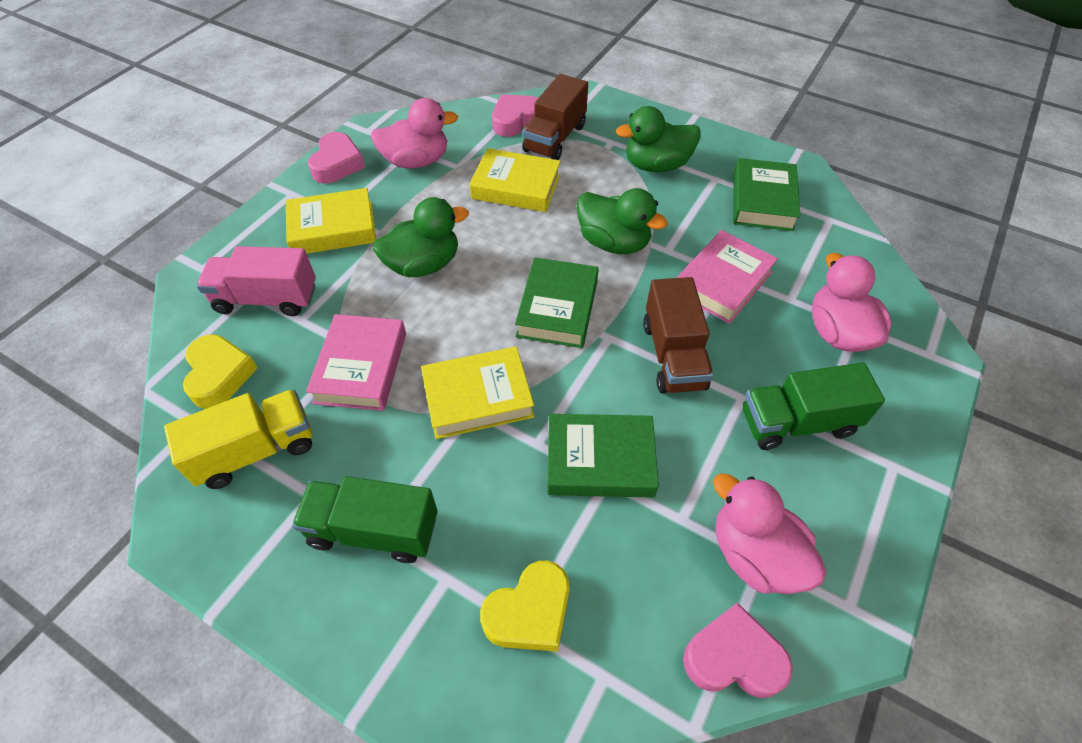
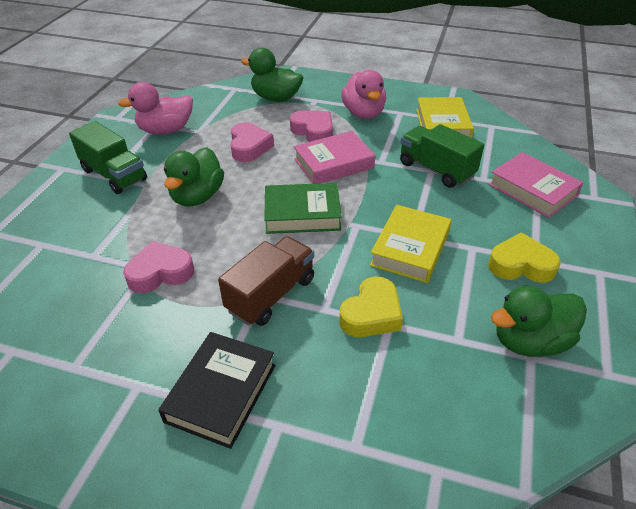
black book: 0 -> 1
brown truck: 2 -> 1
green book: 3 -> 1
pink duck: 3 -> 2
pink truck: 1 -> 0
yellow book: 3 -> 2
yellow truck: 1 -> 0

